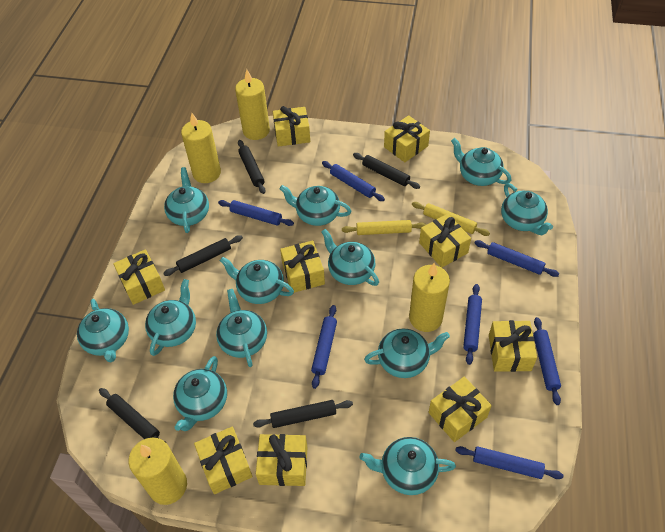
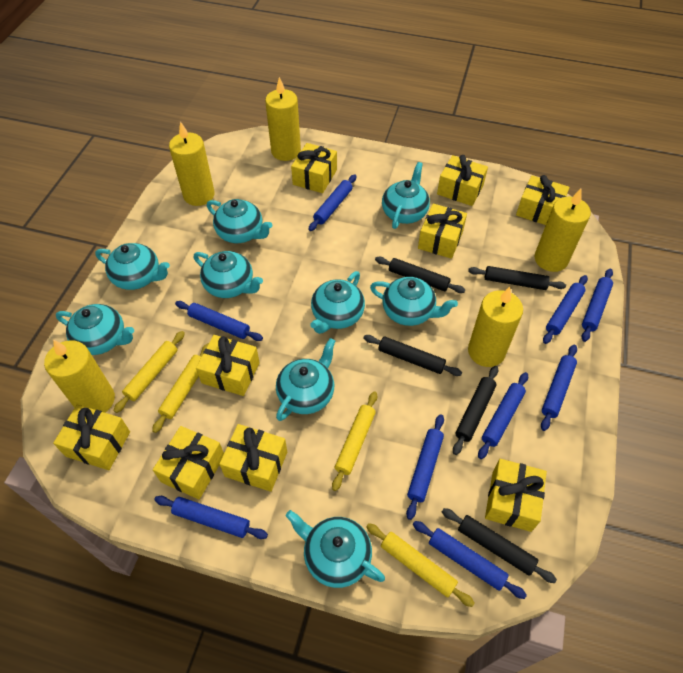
blue rolling pin: 7 -> 9
turquoise teapot: 12 -> 9
yellow candle: 4 -> 5
yellow rolling pin: 2 -> 4

